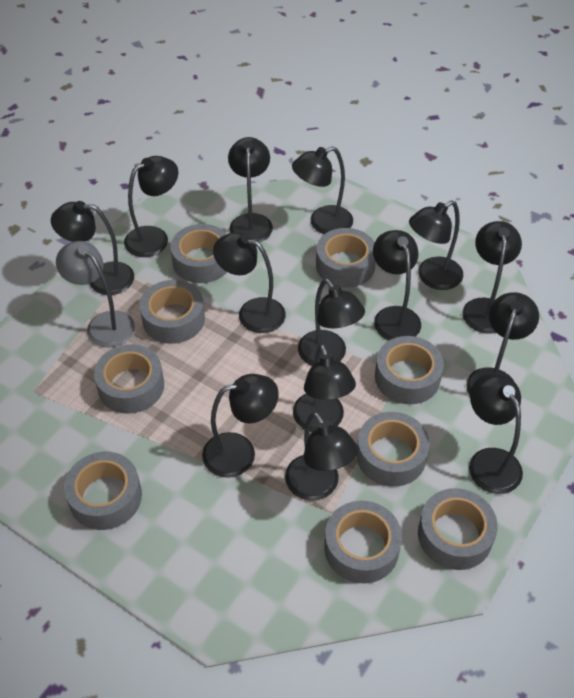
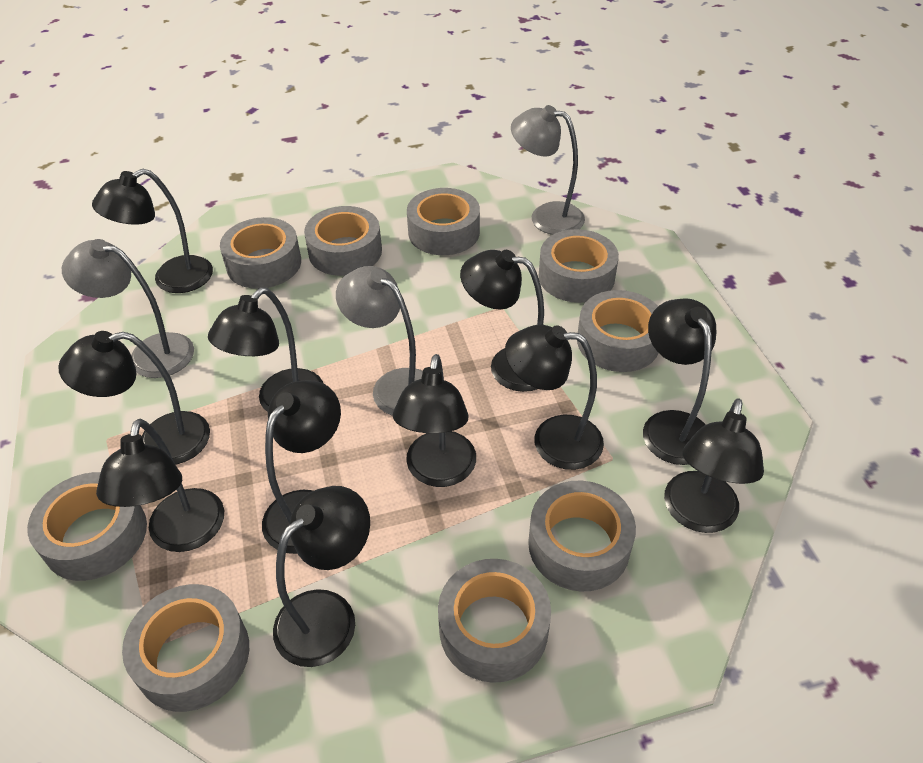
black lamp: 14 -> 11
grey lamp: 1 -> 3

